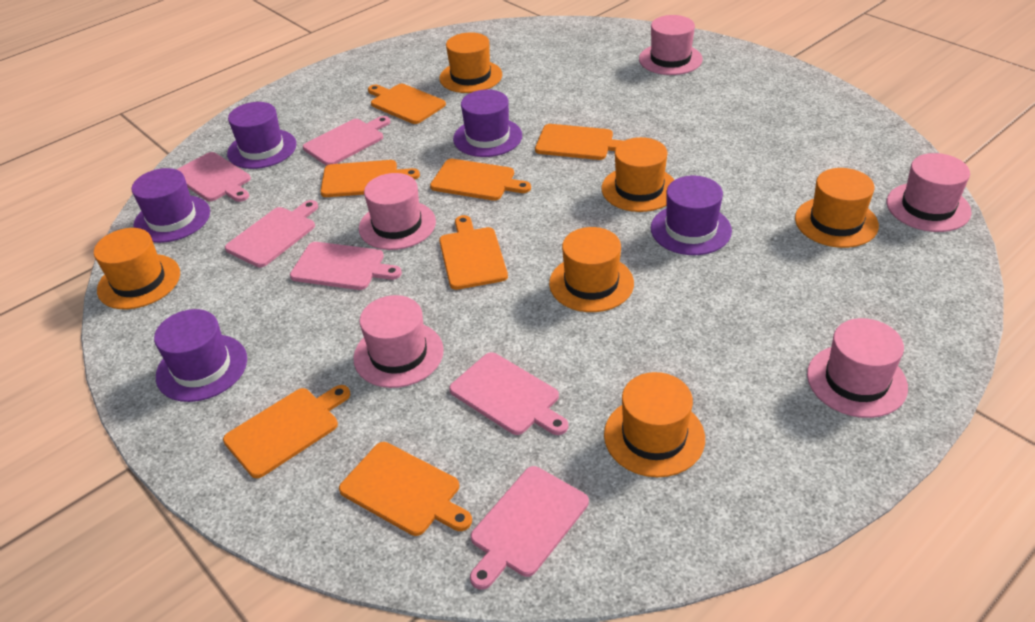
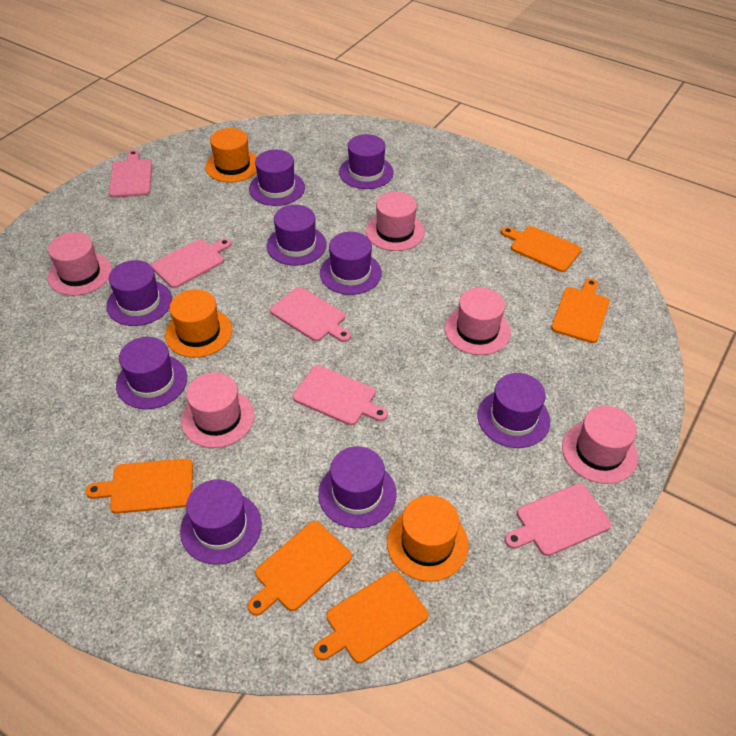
orange cutting board: 7 -> 5
orange hat: 6 -> 3
pink cutting board: 6 -> 5
purple hat: 5 -> 9

